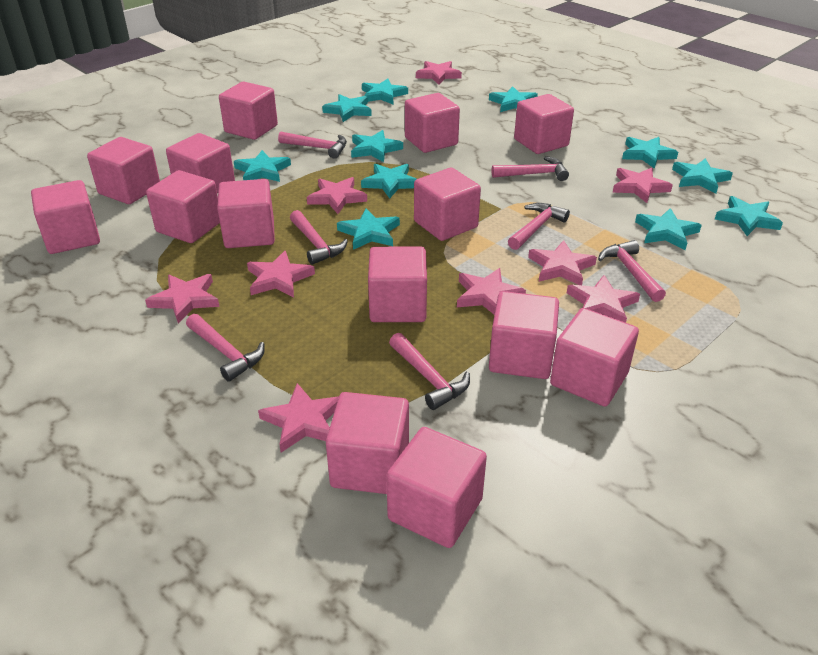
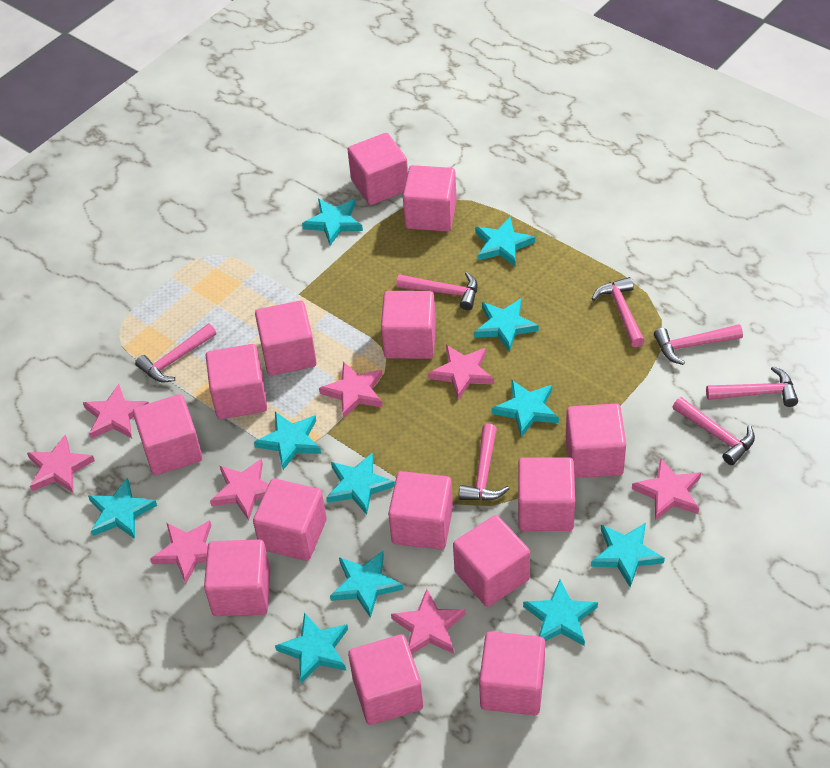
pink star: 9 -> 8

